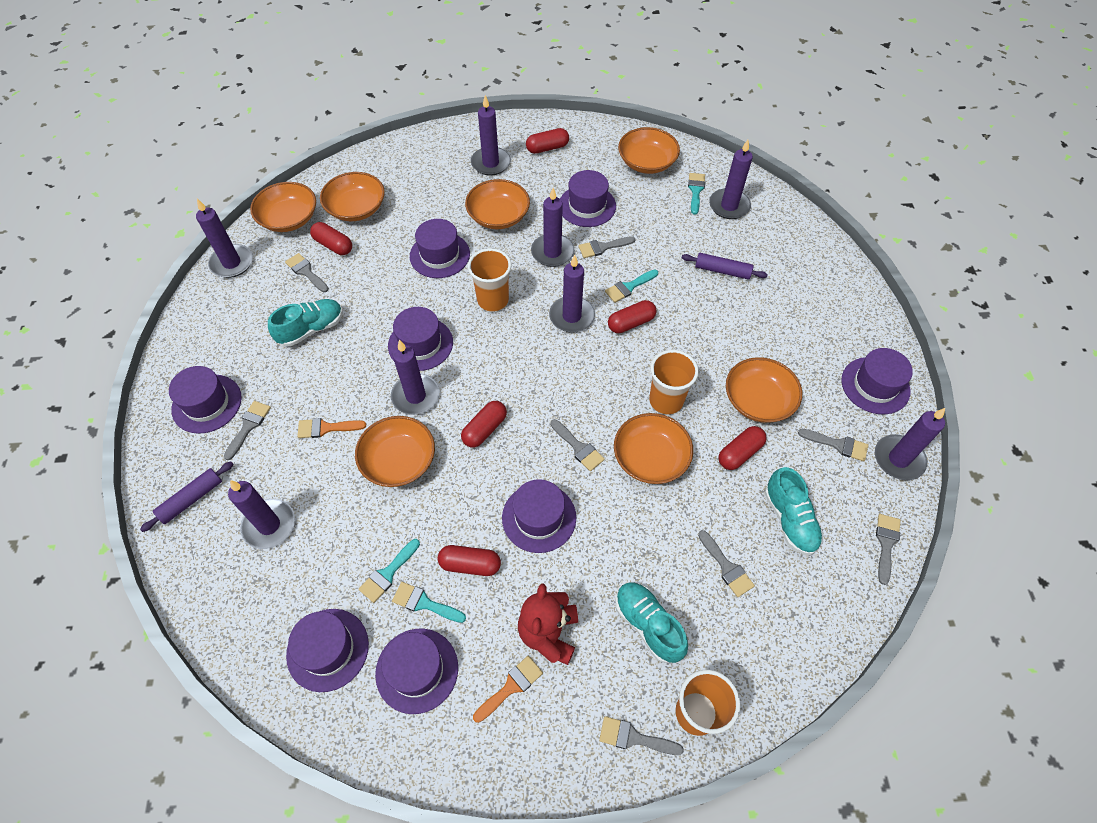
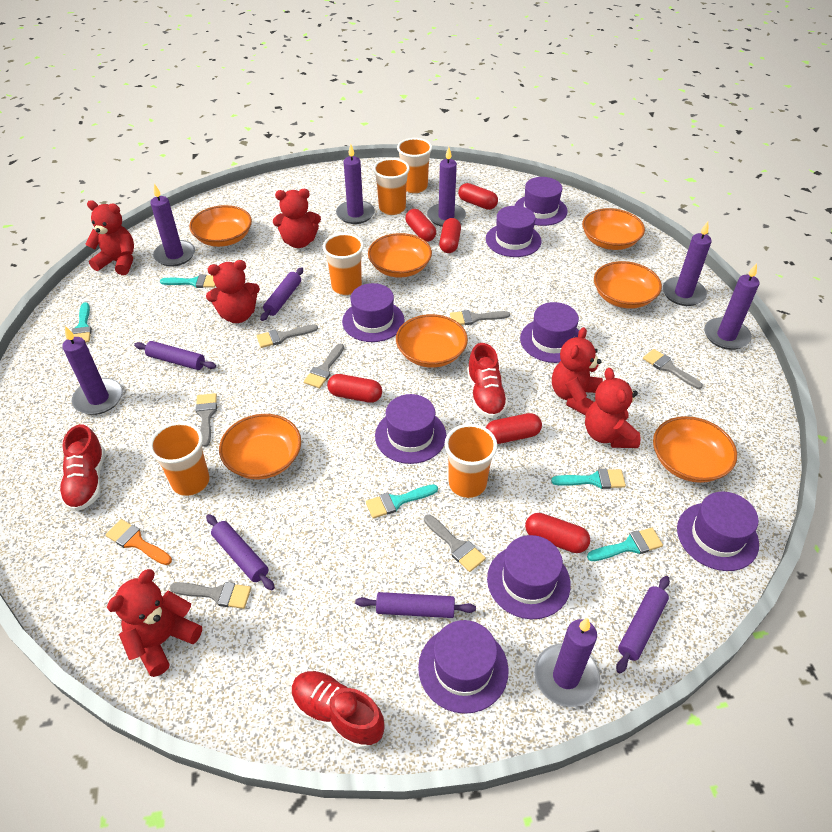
grey brush: 8 -> 7
orange brush: 2 -> 1
orange cup: 3 -> 5
purple candle: 8 -> 7
purple rolling pin: 2 -> 5
red shoe: 0 -> 3
red teddy bear: 1 -> 6
turquoise brush: 4 -> 5
turquoise shoe: 3 -> 0

